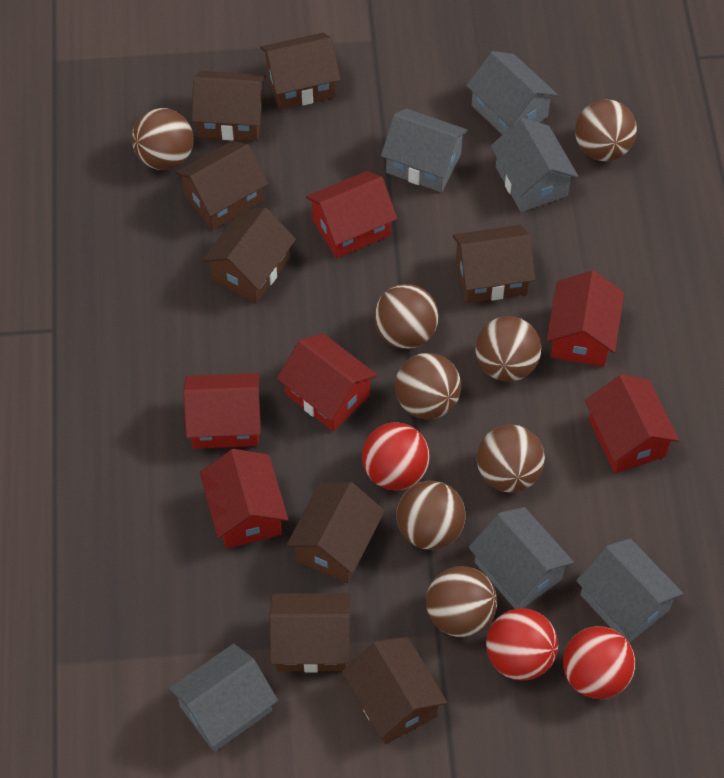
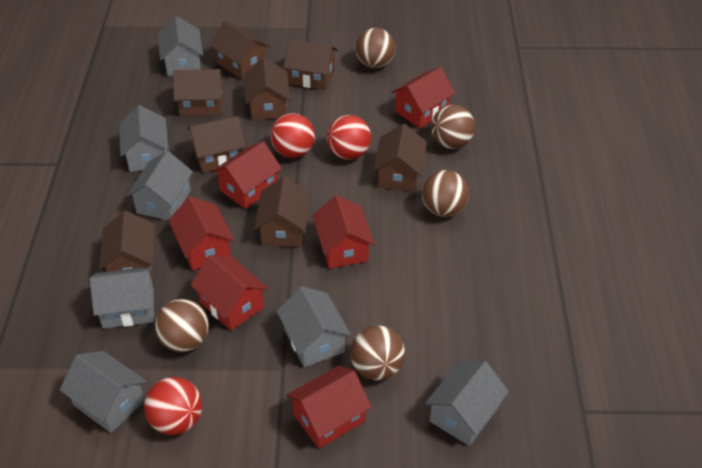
brown ball: 8 -> 5
grey house: 6 -> 7

